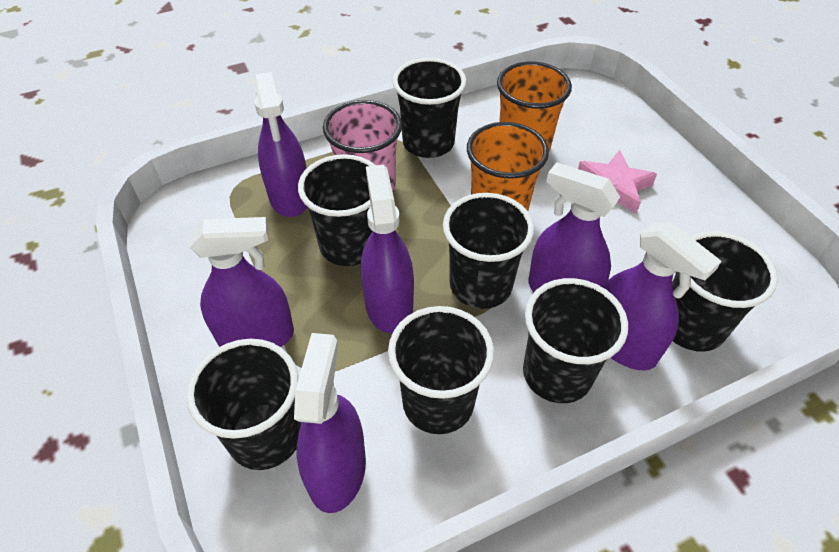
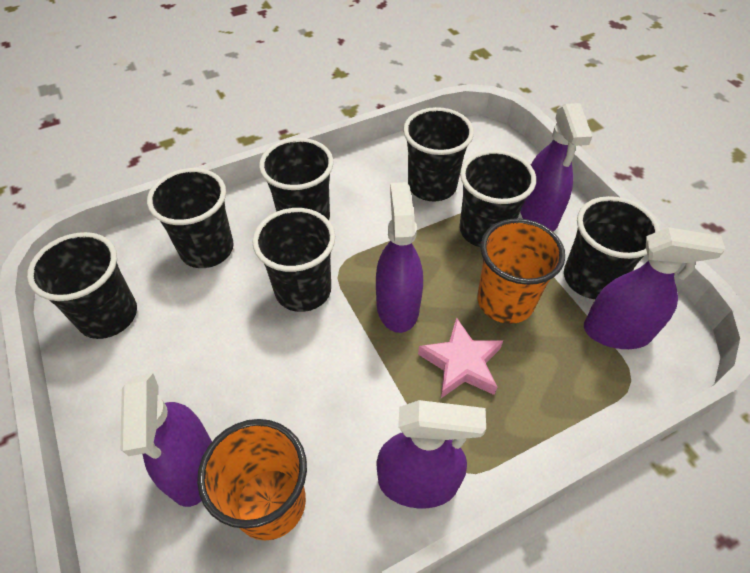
pink cup: 1 -> 0
purple spray bottle: 6 -> 5

